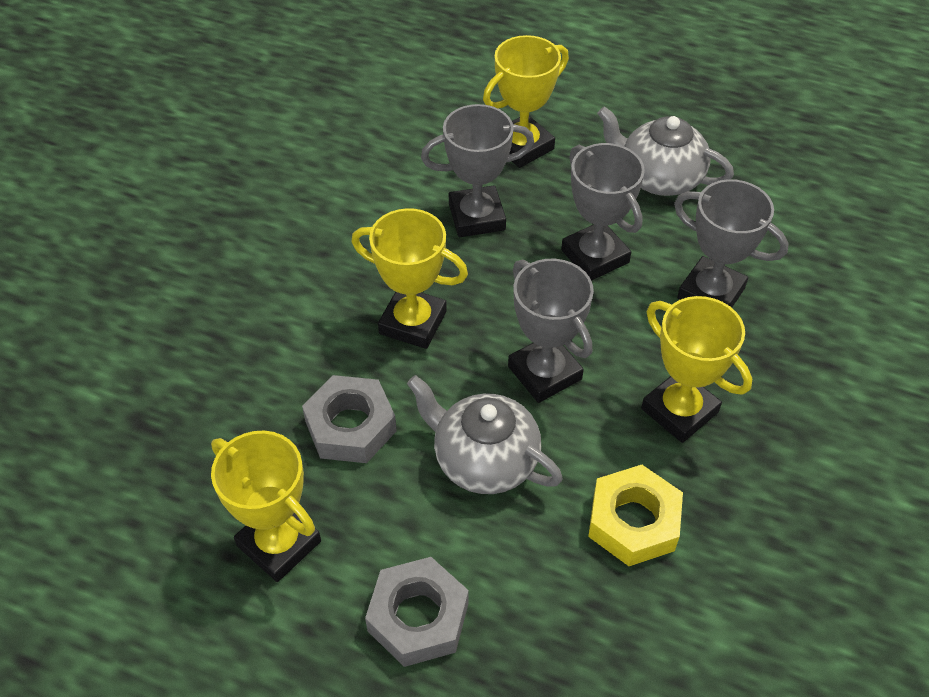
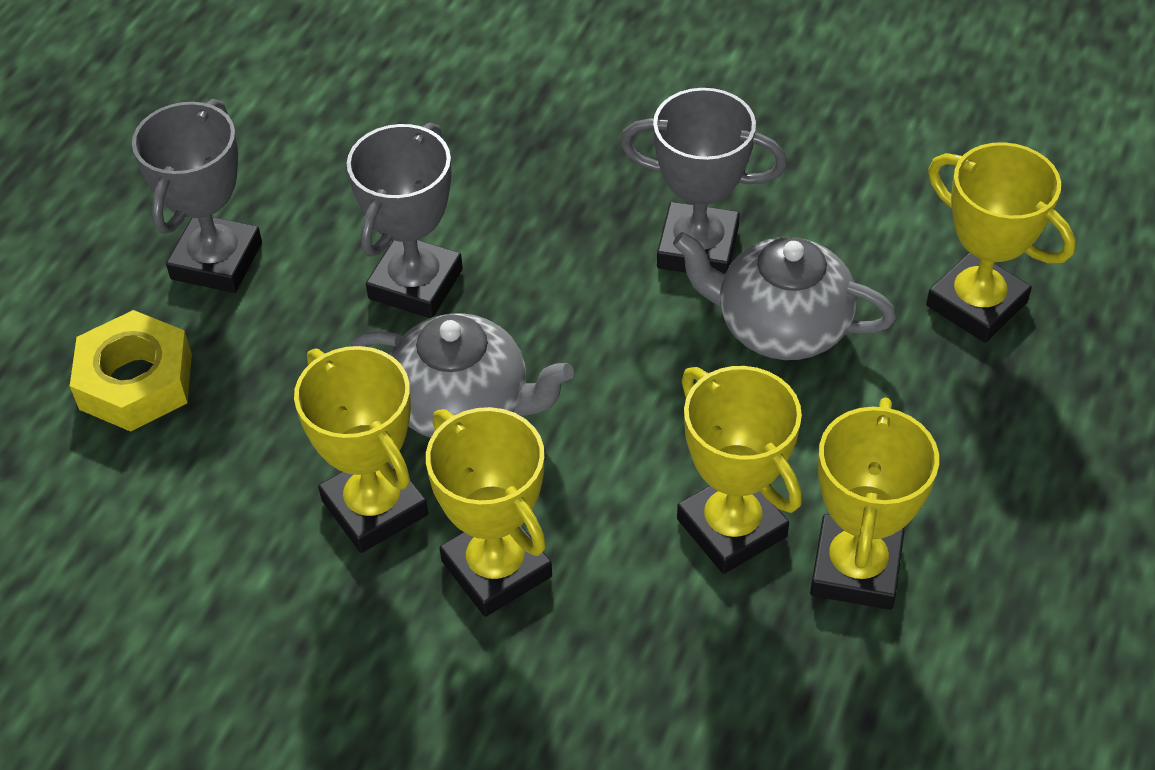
grey nut: 2 -> 0
grey trophy: 4 -> 3
yellow trophy: 4 -> 5

